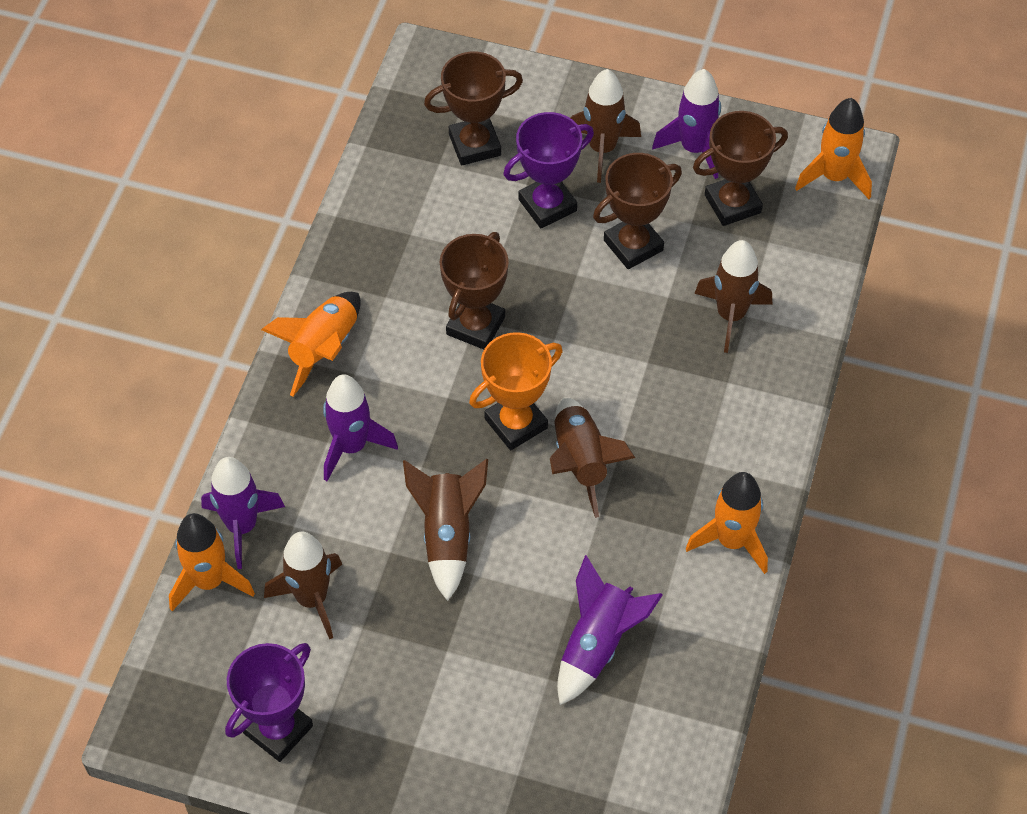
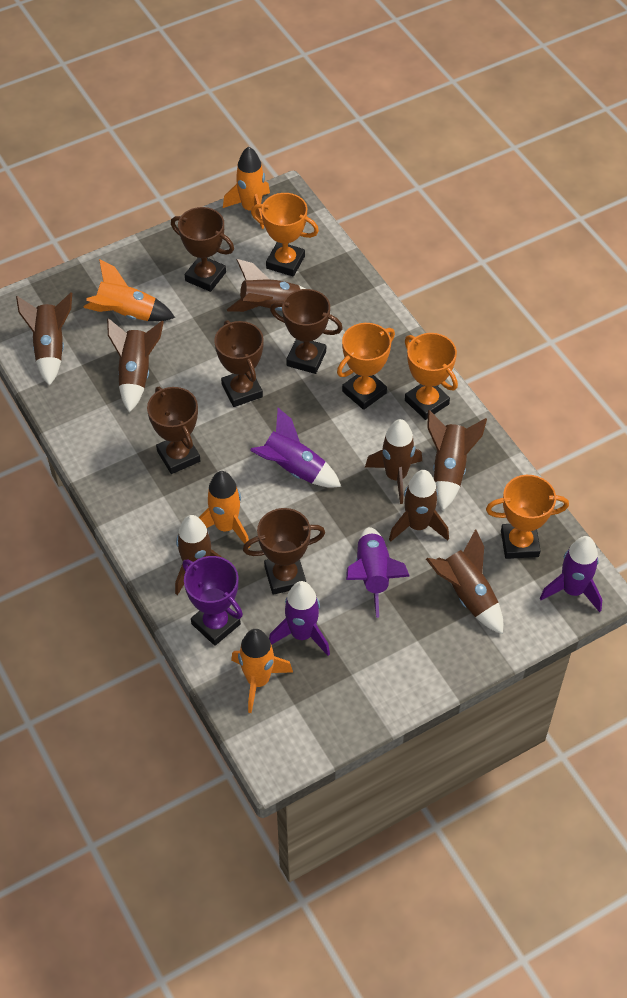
brown rocket: 5 -> 8
brown trophy: 4 -> 5
orange trophy: 1 -> 4
purple trophy: 2 -> 1

